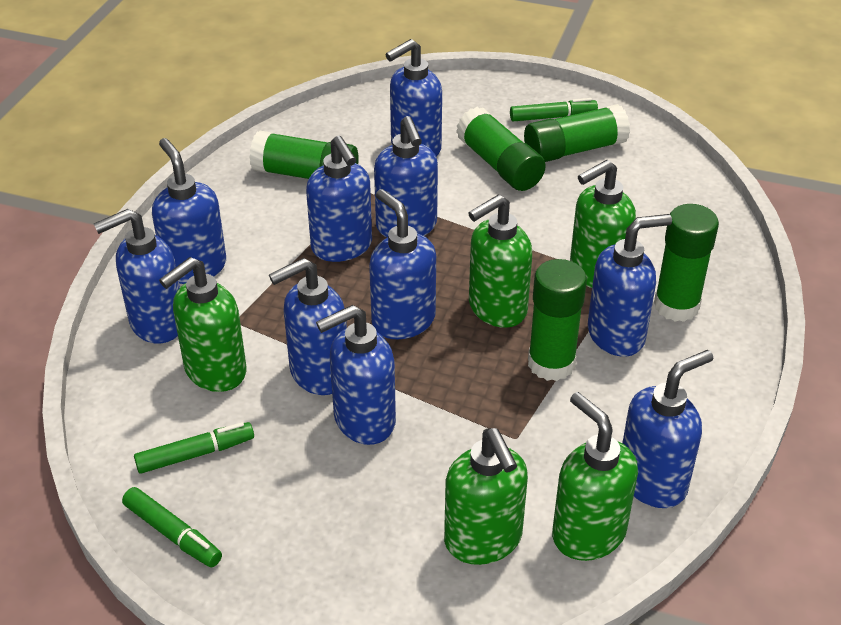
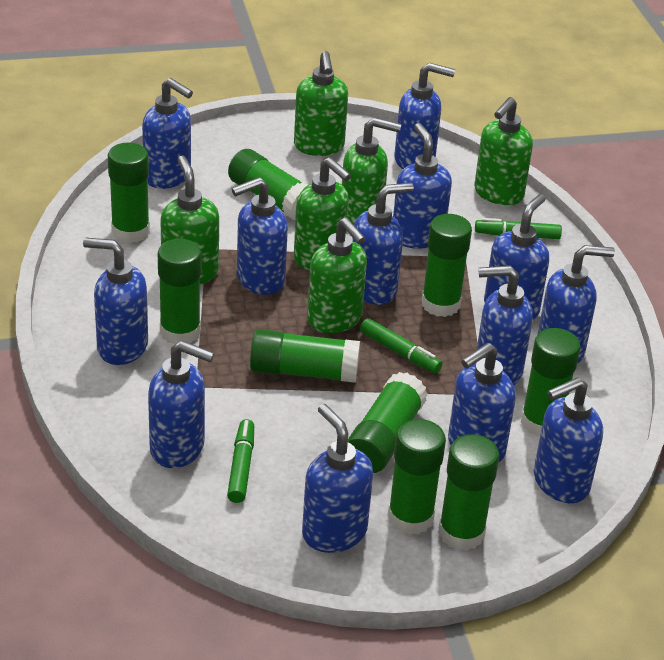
blue soap dispenser: 10 -> 13
green glue stick: 5 -> 9
green soap dispenser: 5 -> 6

